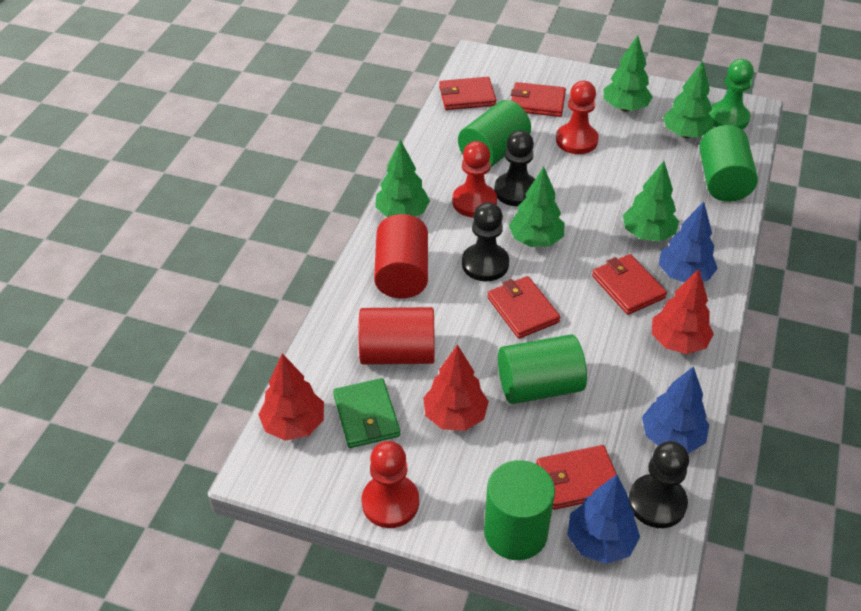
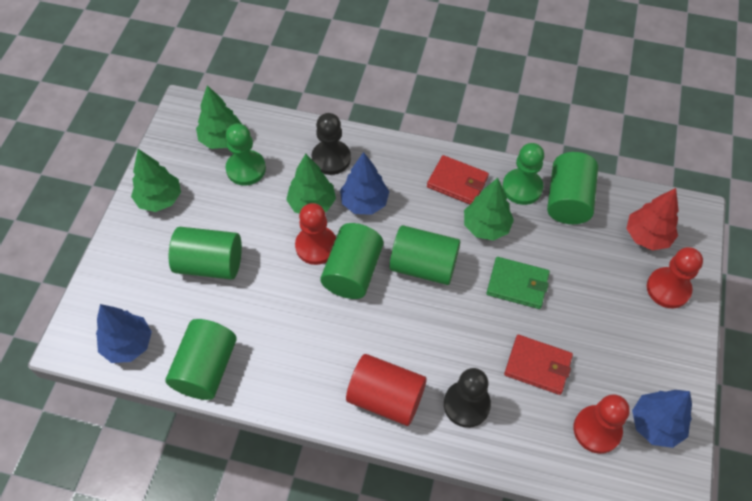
black pawn: 3 -> 2
green cylinder: 4 -> 5
green pawn: 1 -> 2
green tree: 5 -> 4
red cylinder: 2 -> 1
red tree: 3 -> 1
red wallet: 5 -> 2

